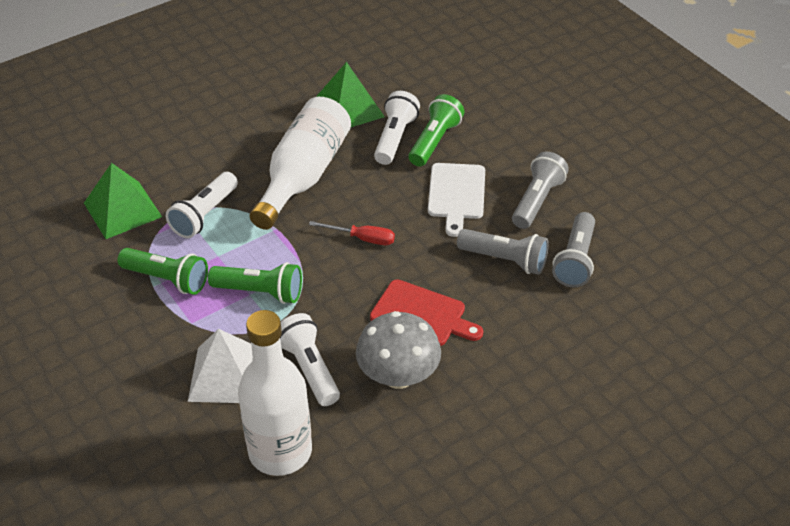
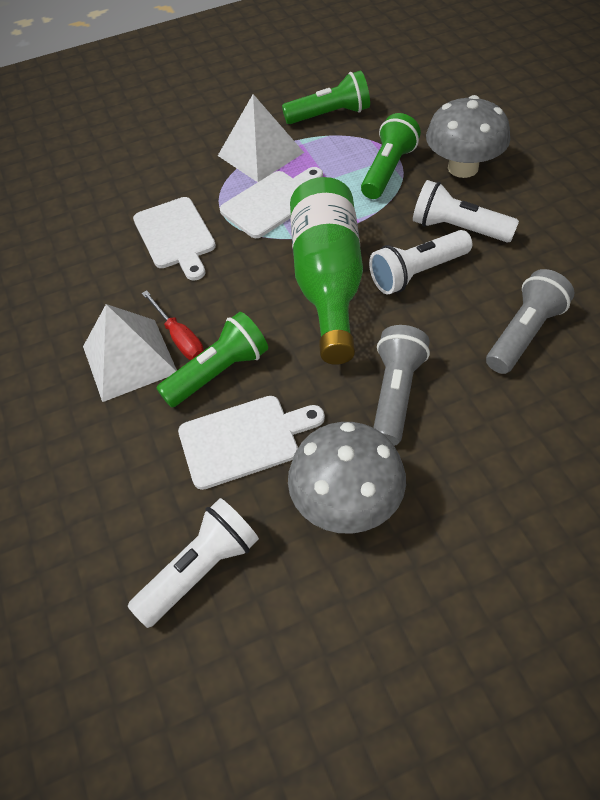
green bottle: 0 -> 1
green pyramid: 2 -> 0
grey flashlight: 3 -> 2
grey mushroom: 1 -> 2
red cutting board: 1 -> 0
white bottle: 2 -> 0
white cutting board: 1 -> 3
white pyramid: 1 -> 2

